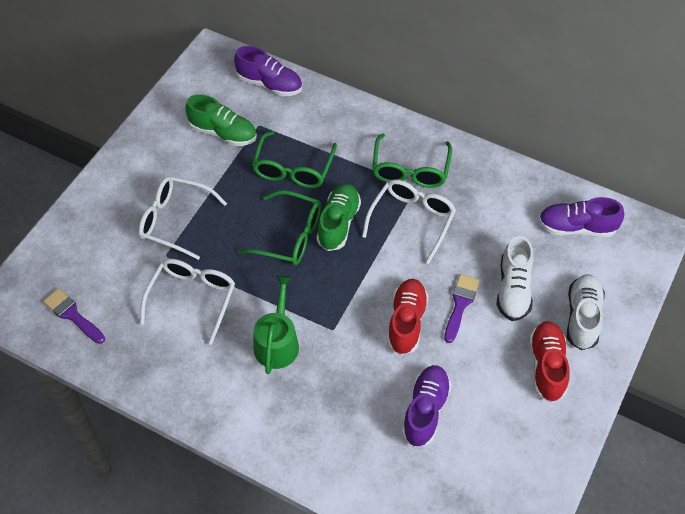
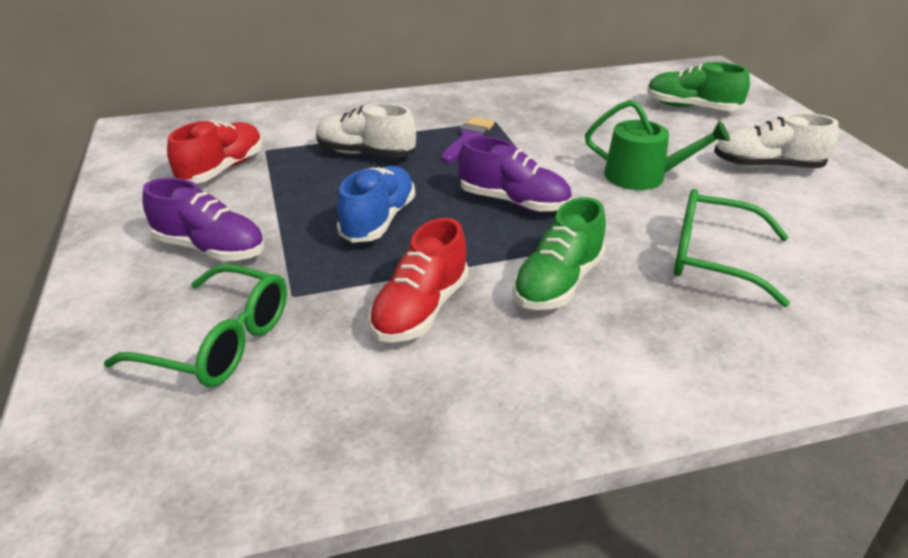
blue shoe: 0 -> 1
green glasses: 3 -> 2
purple brush: 2 -> 1
purple shoe: 3 -> 2
white glasses: 3 -> 0

